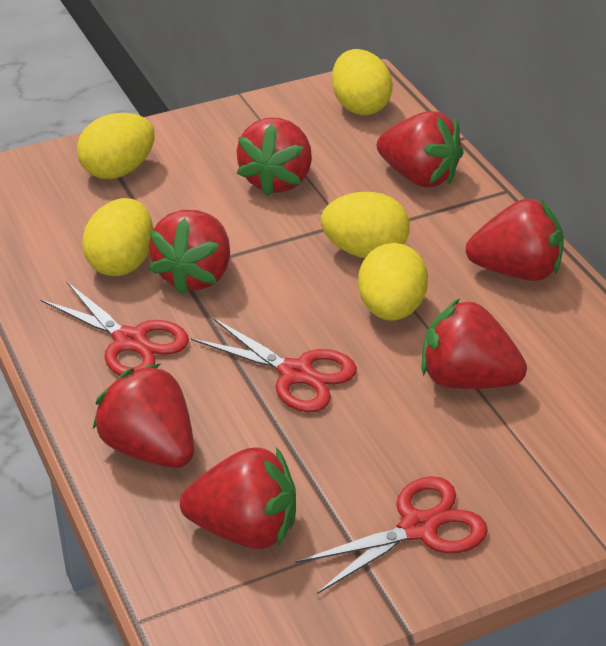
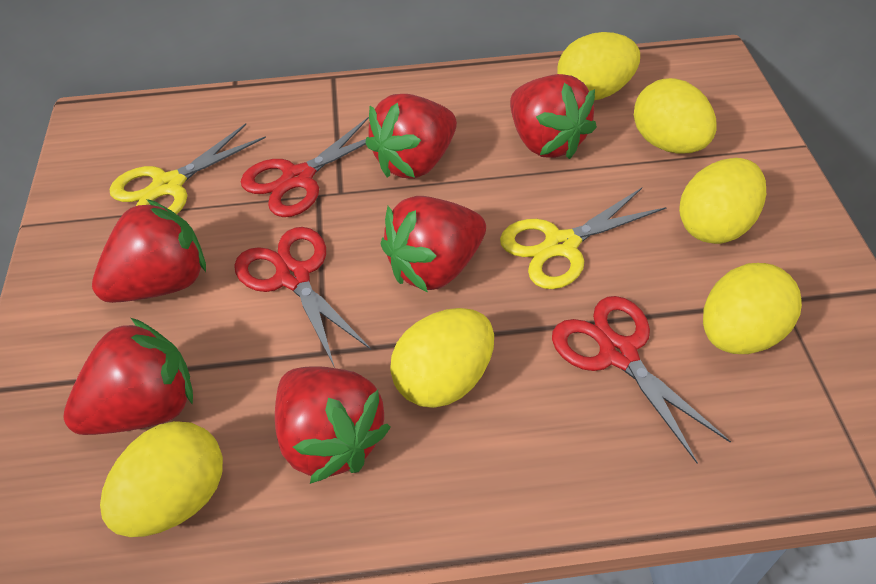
red strawberry: 7 -> 6
yellow egg: 5 -> 6
yellow scissors: 0 -> 2

